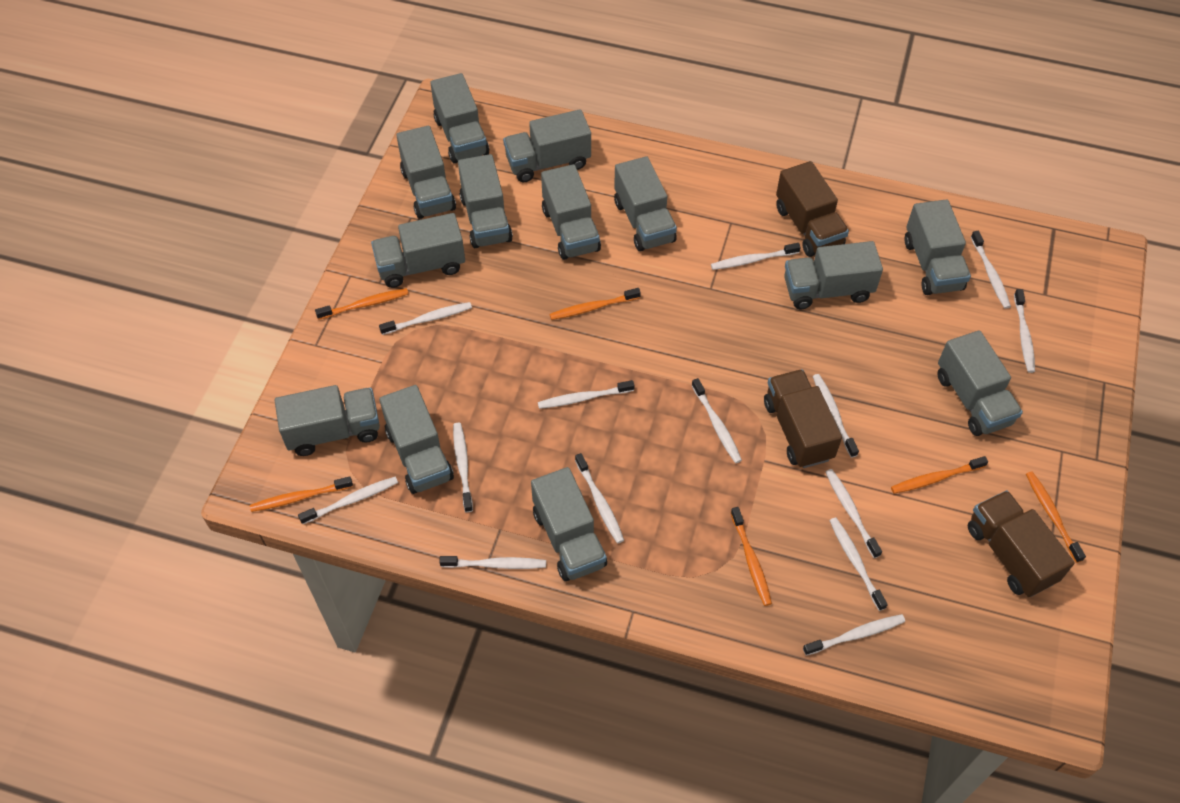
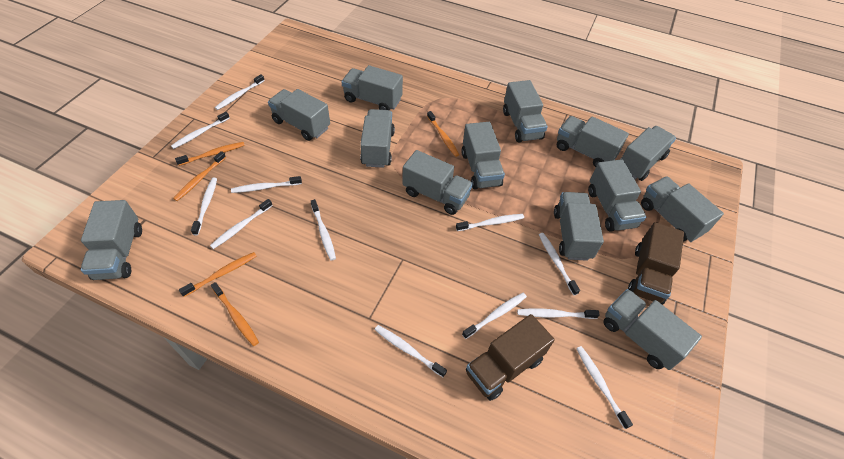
brown truck: 3 -> 2
orange toothbrush: 6 -> 5
white toothbrush: 14 -> 12

